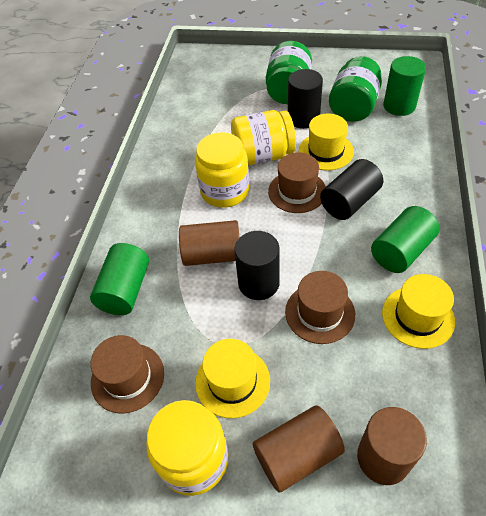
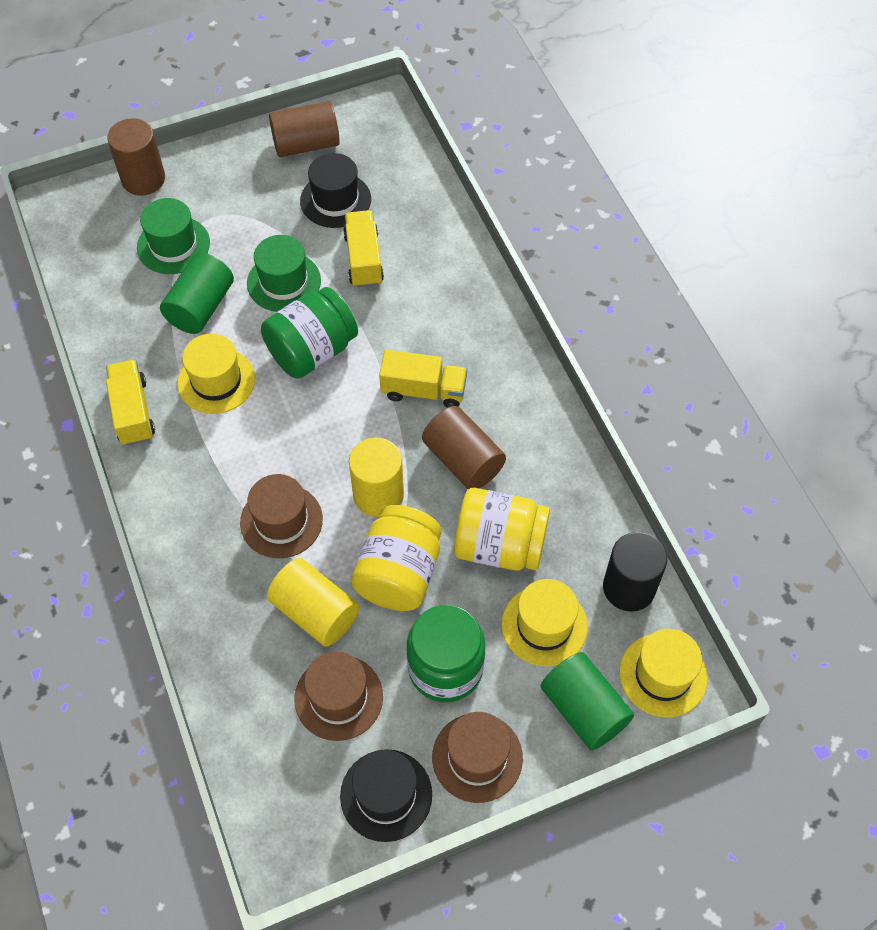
black cylinder: 3 -> 1
black hat: 0 -> 2
green cylinder: 3 -> 2
green hat: 0 -> 2
yellow cylinder: 0 -> 2
yellow jar: 3 -> 2
yellow truck: 0 -> 3

